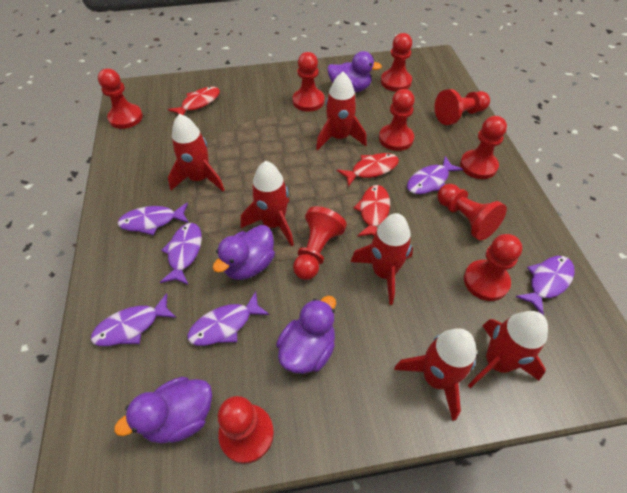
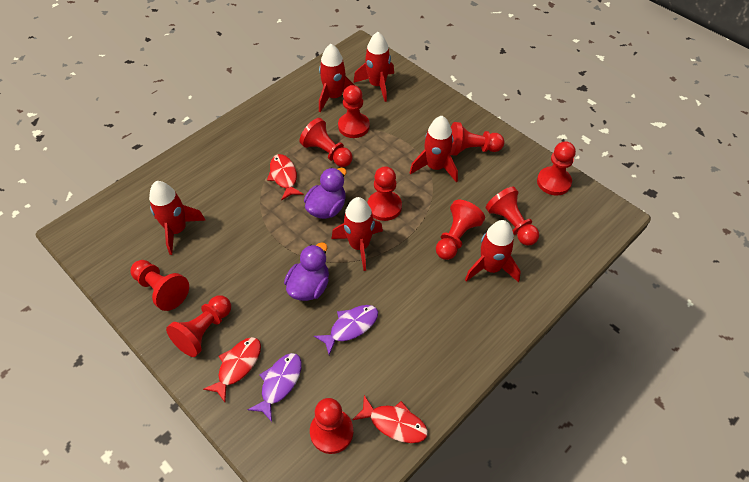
purple duck: 4 -> 2
purple fish: 6 -> 2

